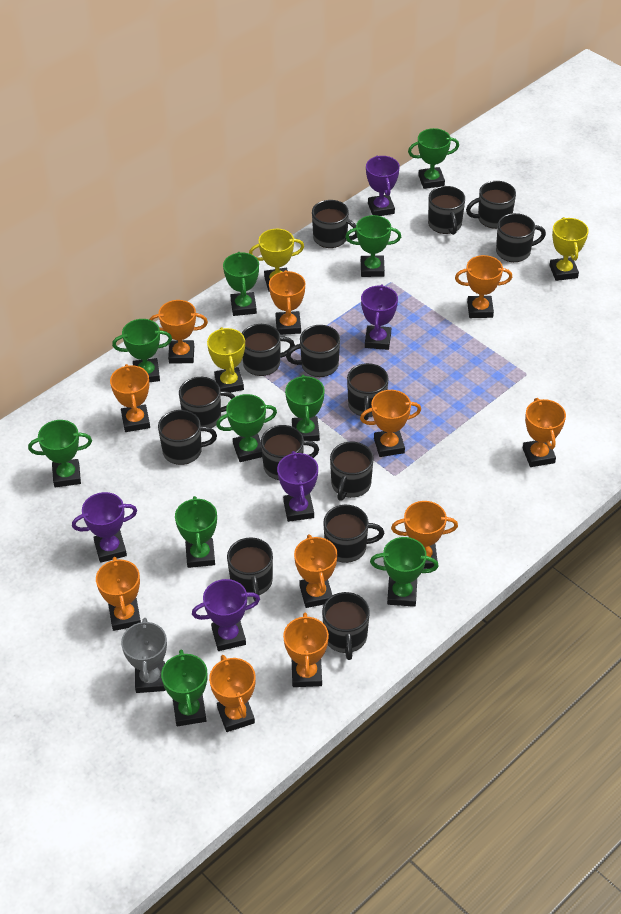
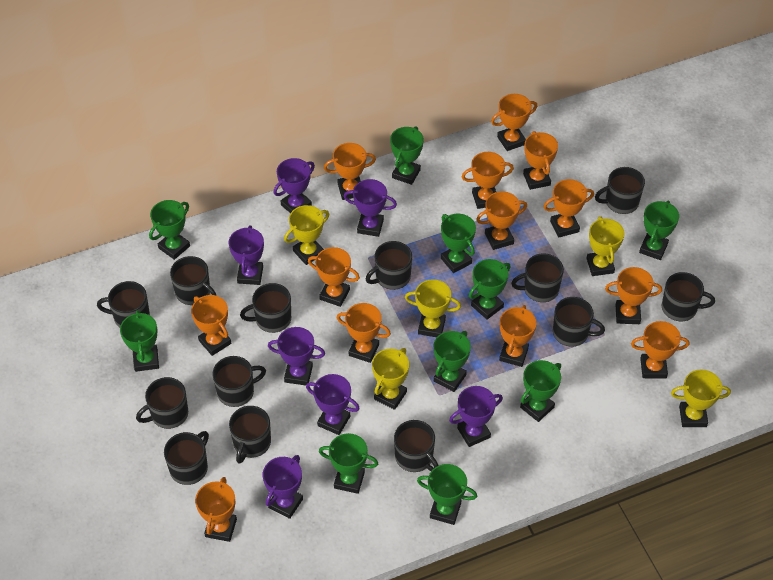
black mug: 14 -> 13
grey trophy: 1 -> 0
orange trophy: 11 -> 13
purple trophy: 5 -> 7
yellow trophy: 3 -> 5

